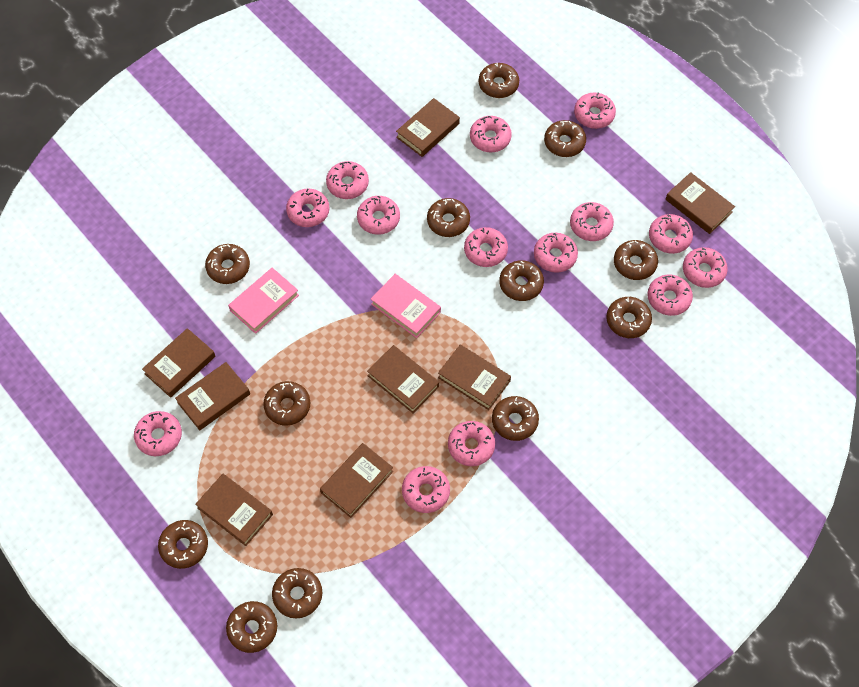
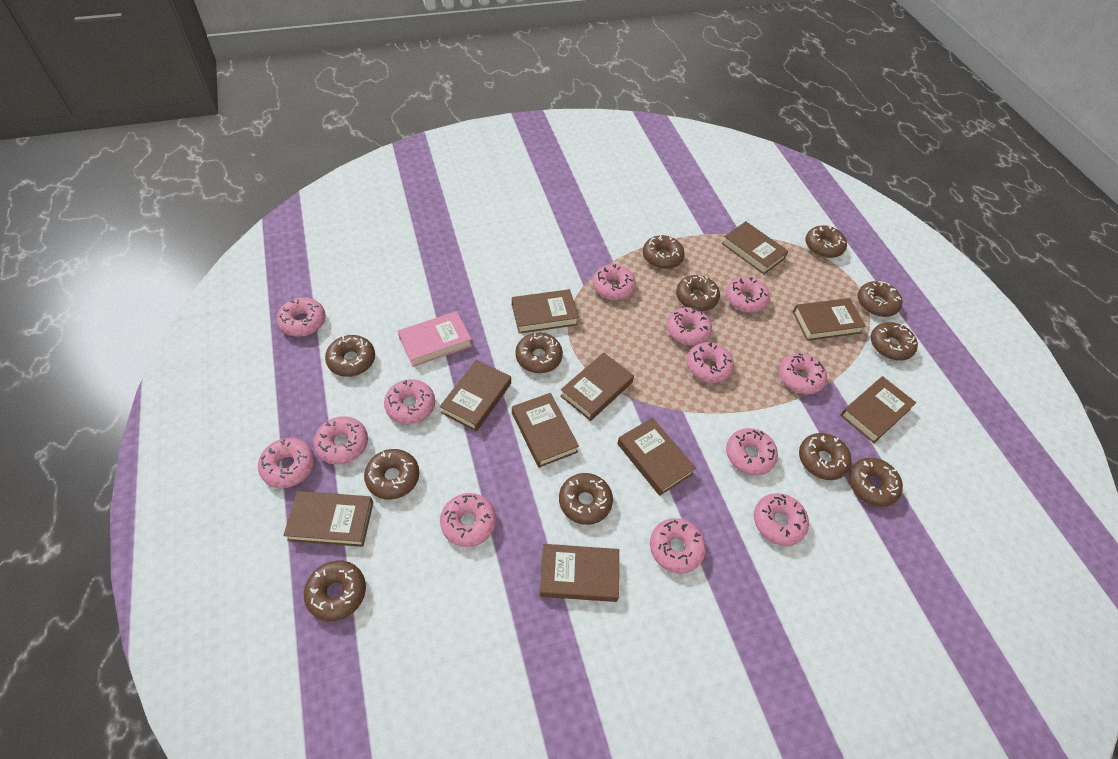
brown book: 8 -> 10
pink book: 2 -> 1
pink donut: 14 -> 13

